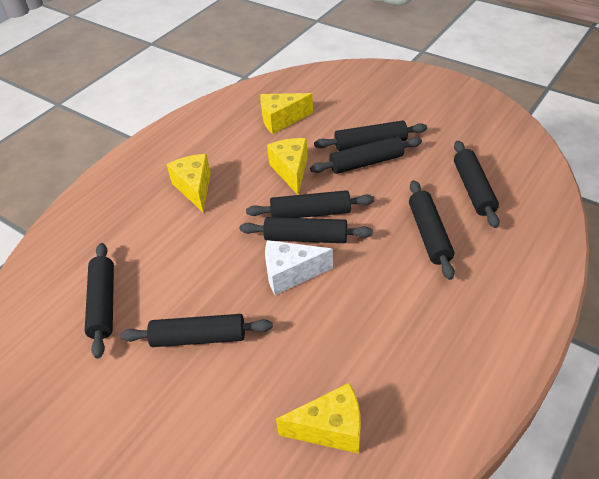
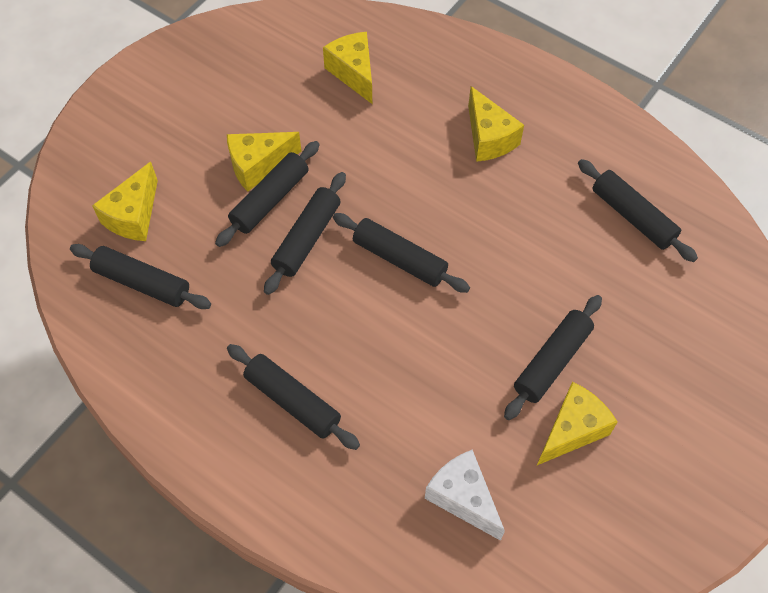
black rolling pin: 8 -> 7
yellow cheese: 4 -> 5

